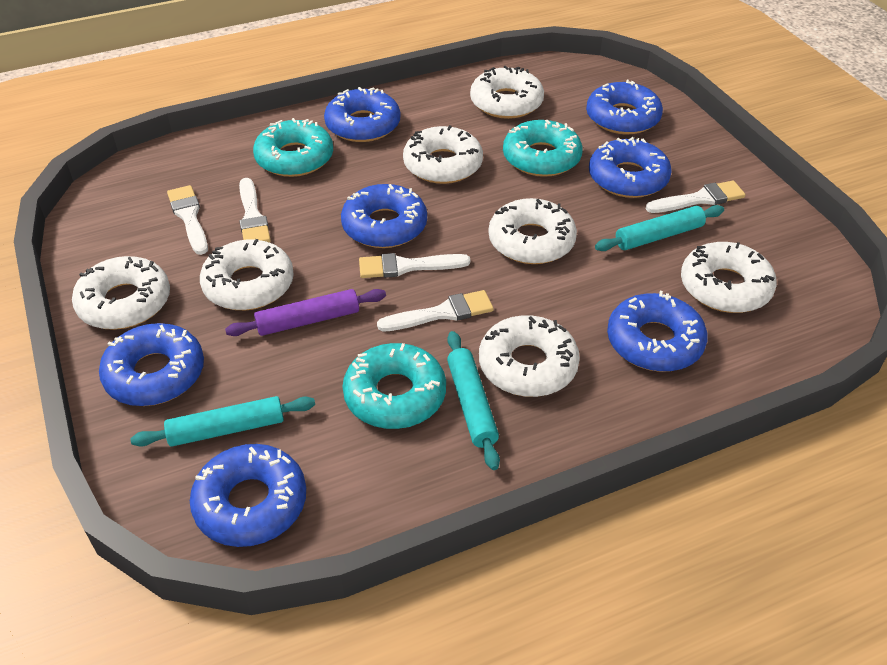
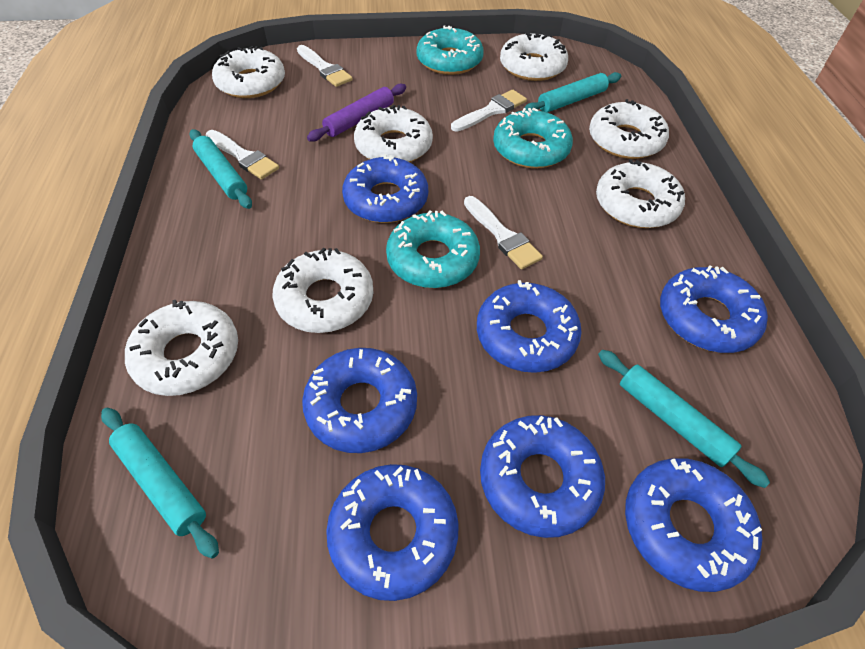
turquoise rolling pin: 3 -> 4
white brush: 5 -> 4

